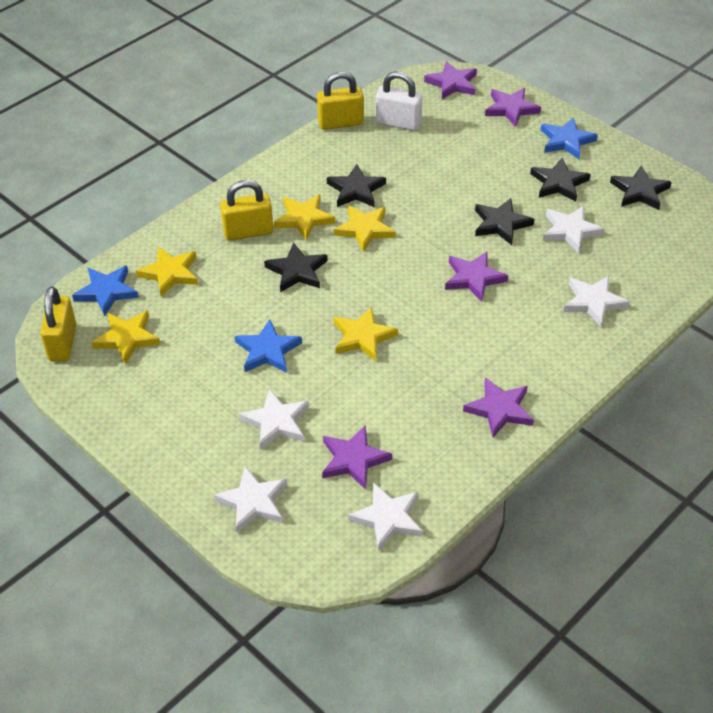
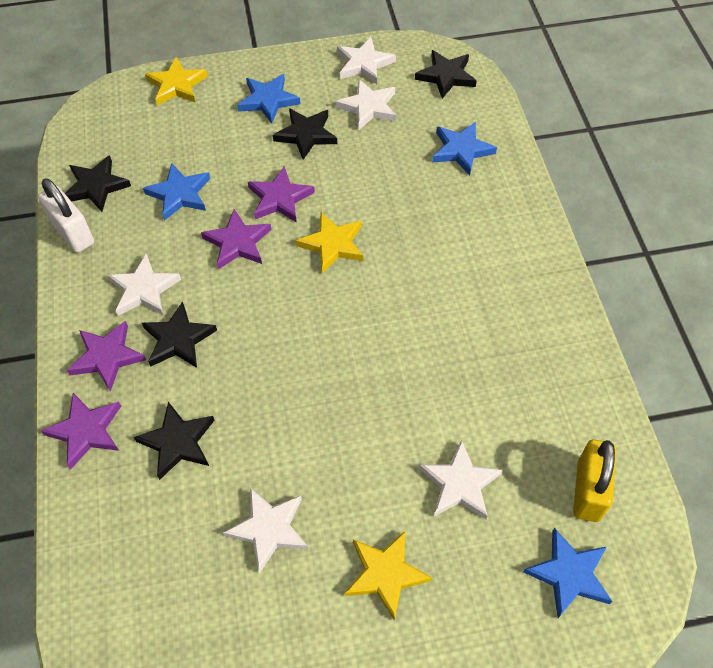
blue star: 3 -> 4
purple star: 5 -> 4
yellow padlock: 3 -> 1
yellow star: 5 -> 3

